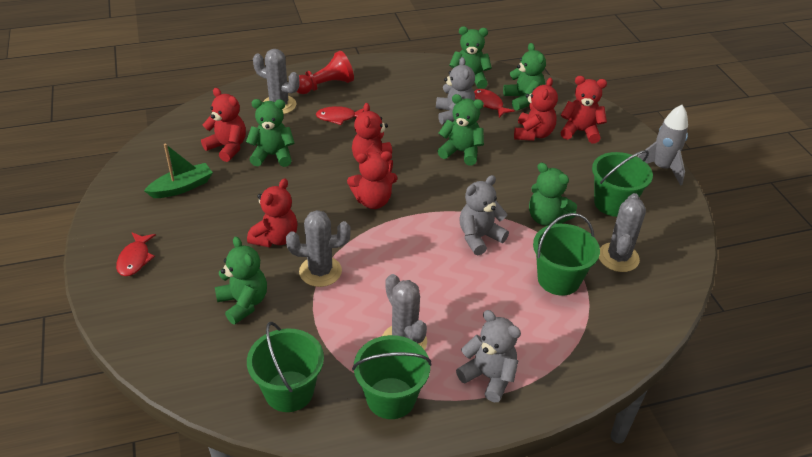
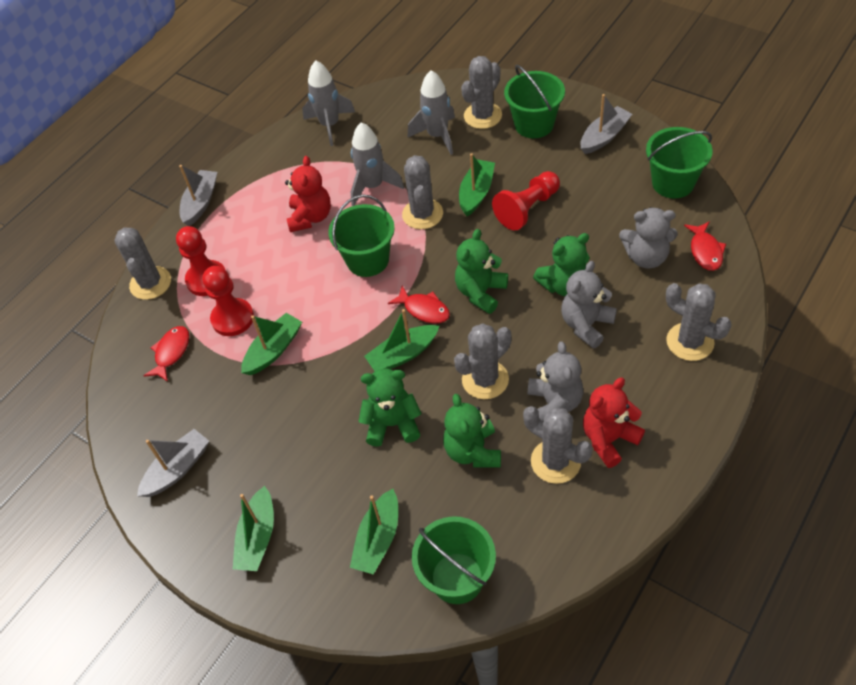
green boat: 1 -> 5
green teddy bear: 6 -> 4
grey boat: 0 -> 3
grey cactus: 4 -> 6
grey rocket: 1 -> 3
red pawn: 1 -> 3
red teddy bear: 6 -> 2

